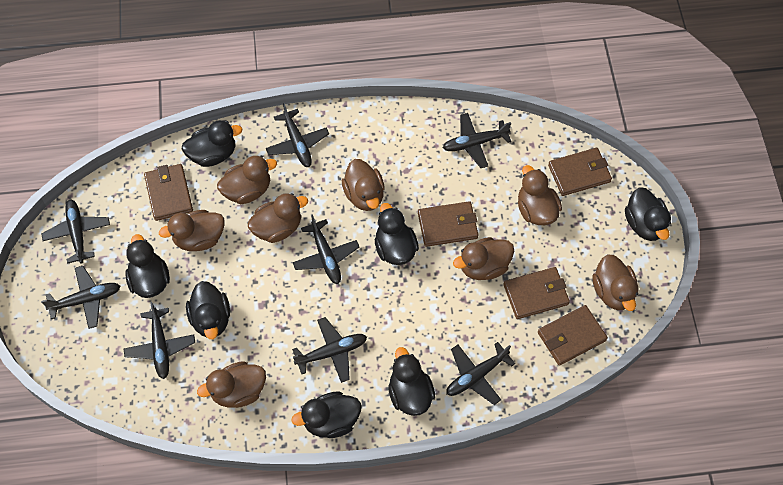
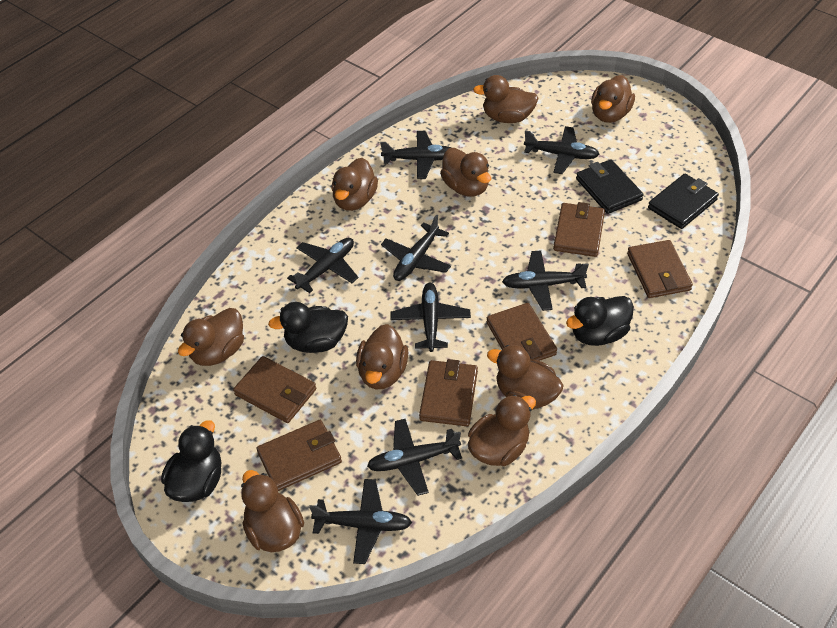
black duck: 7 -> 3
black wallet: 0 -> 2
brown duck: 8 -> 9
brown wallet: 5 -> 6

